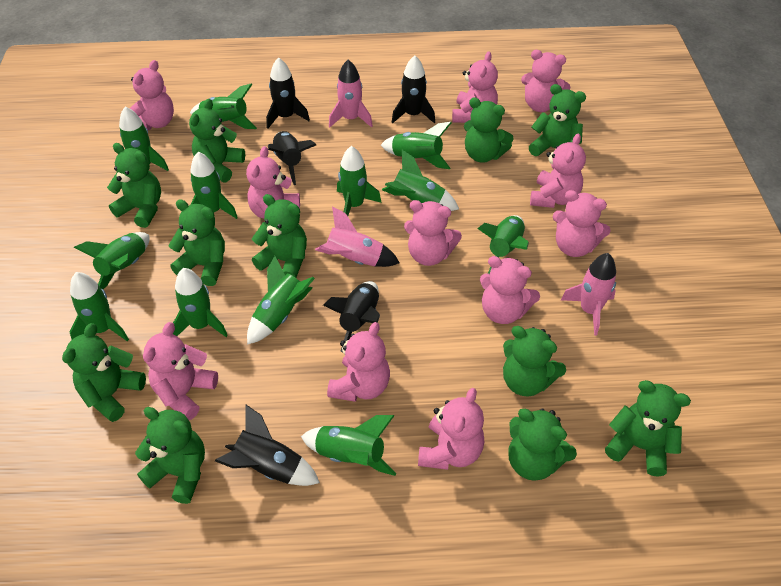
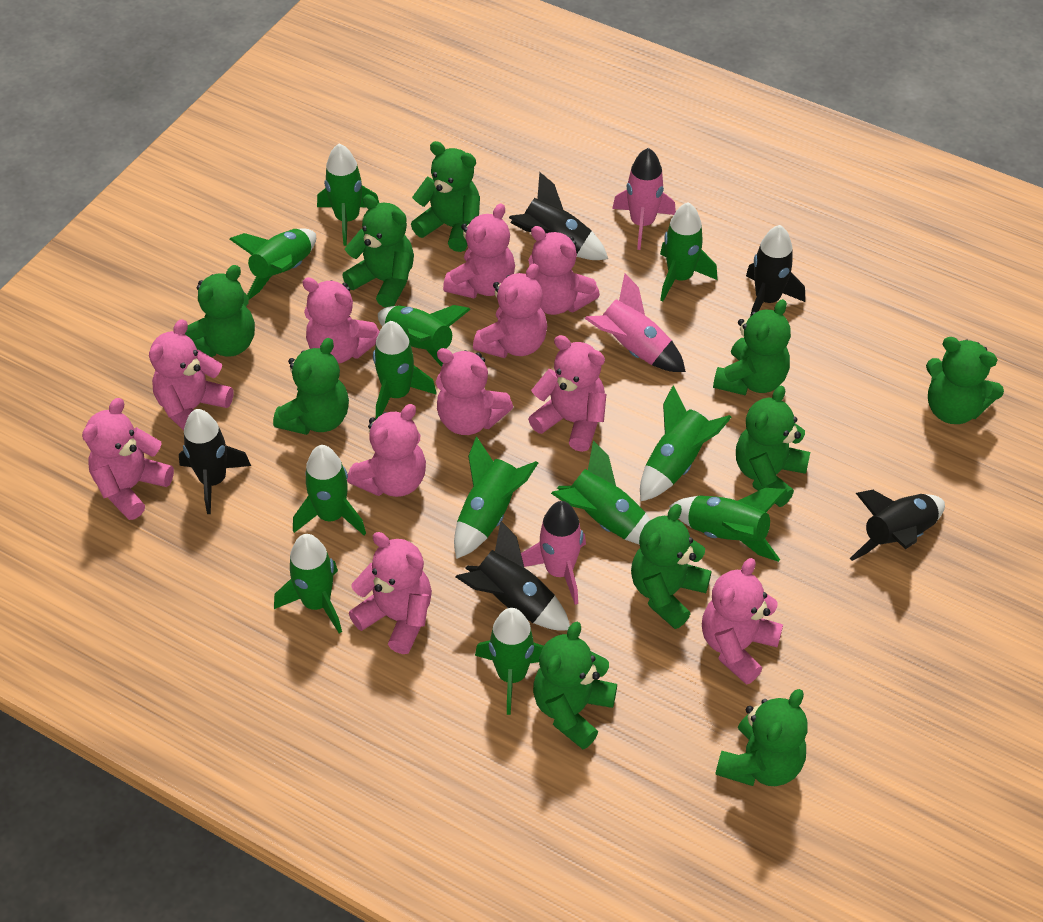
green teddy bear: 11 -> 10

